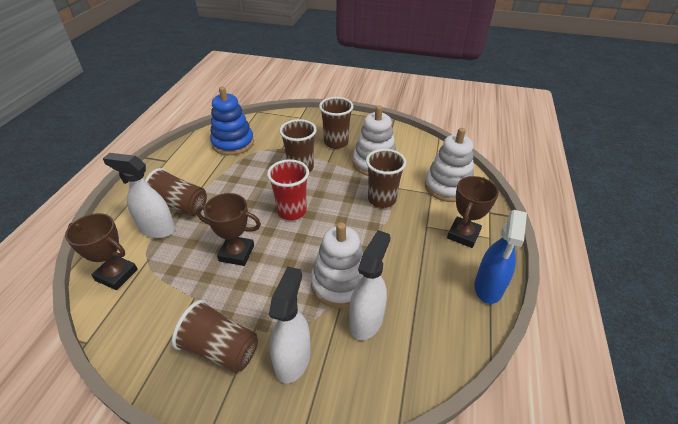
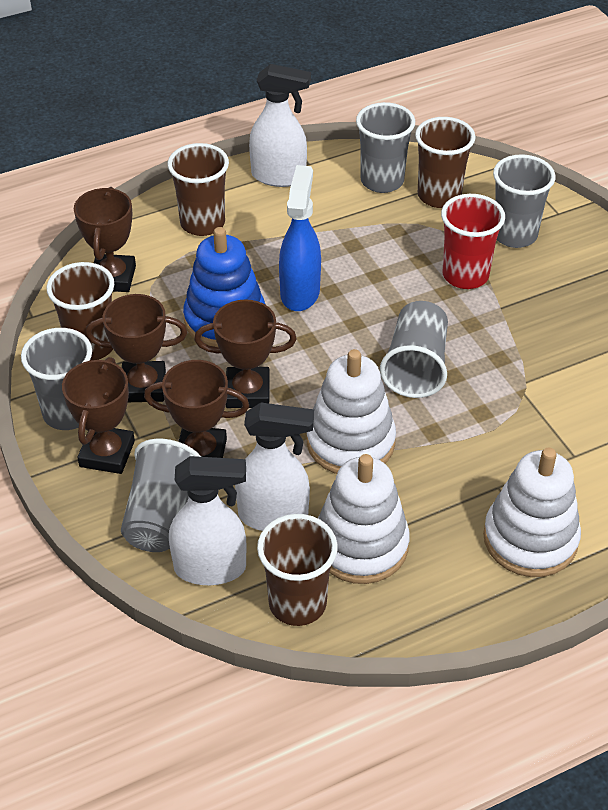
brown cup: 5 -> 4
brown trophy: 3 -> 5
grey cup: 0 -> 5

